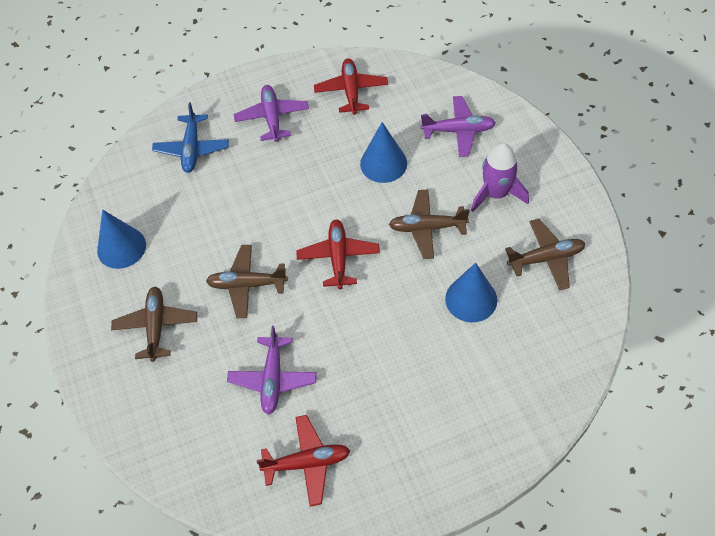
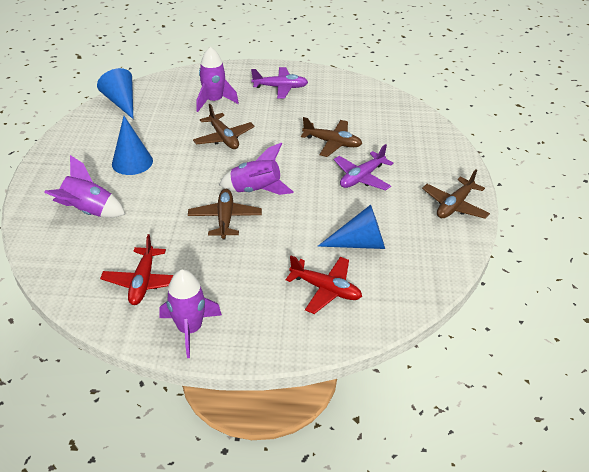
blue plane: 1 -> 0
purple plane: 3 -> 2
purple rocket: 1 -> 4
red plane: 3 -> 2

